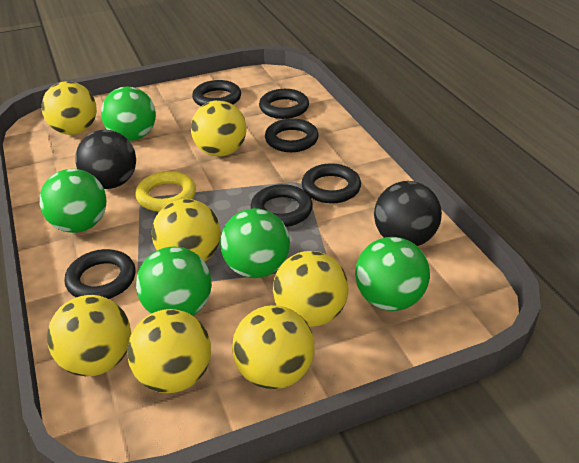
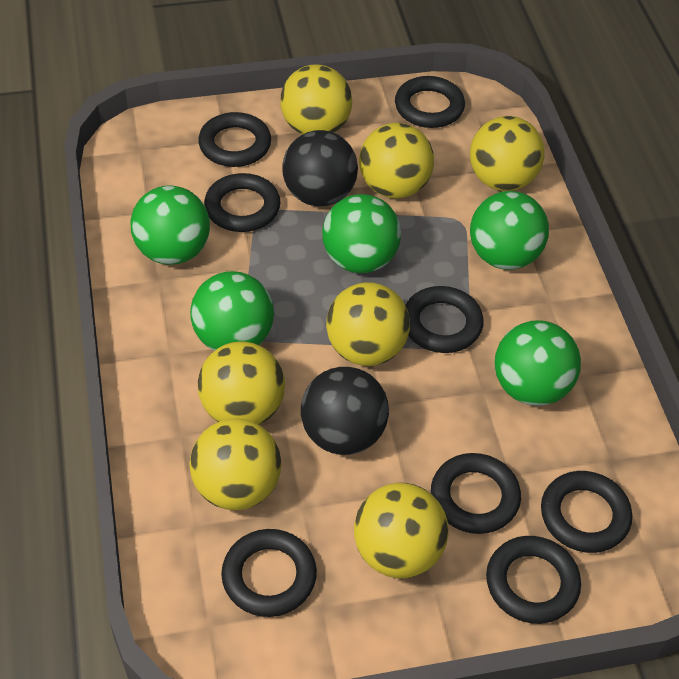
black ring: 6 -> 8
yellow ring: 1 -> 0

